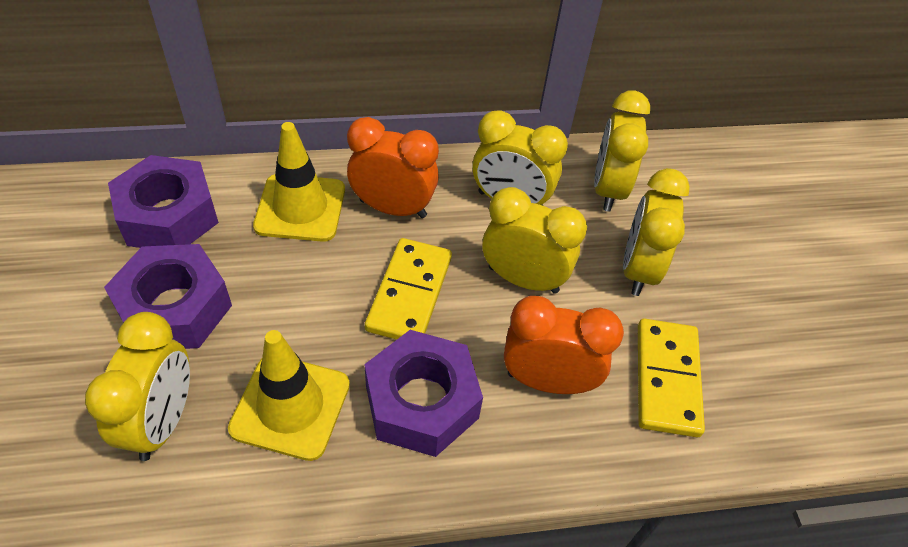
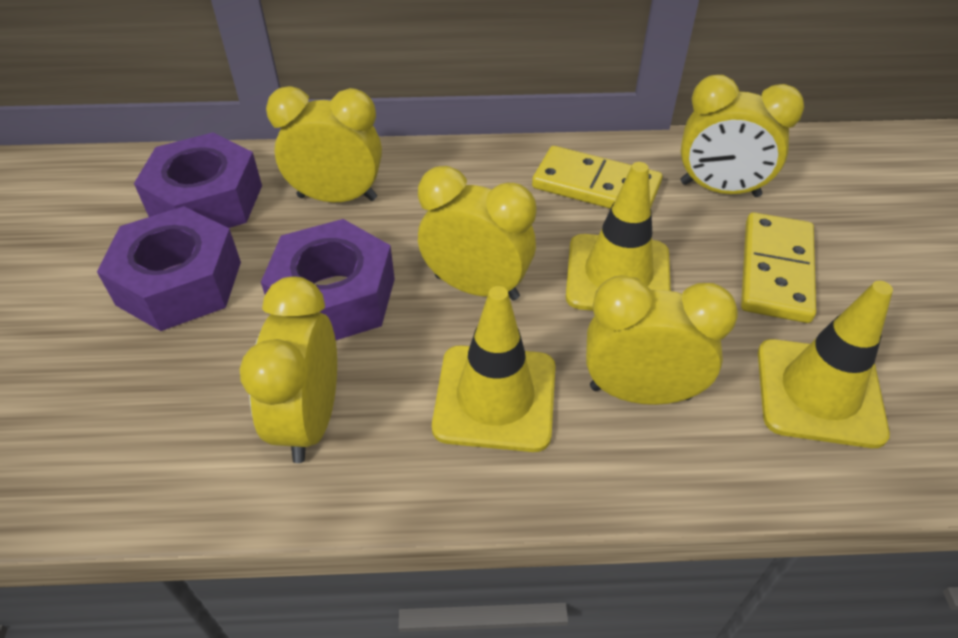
orange clock: 2 -> 0
yellow traffic cone: 2 -> 3

